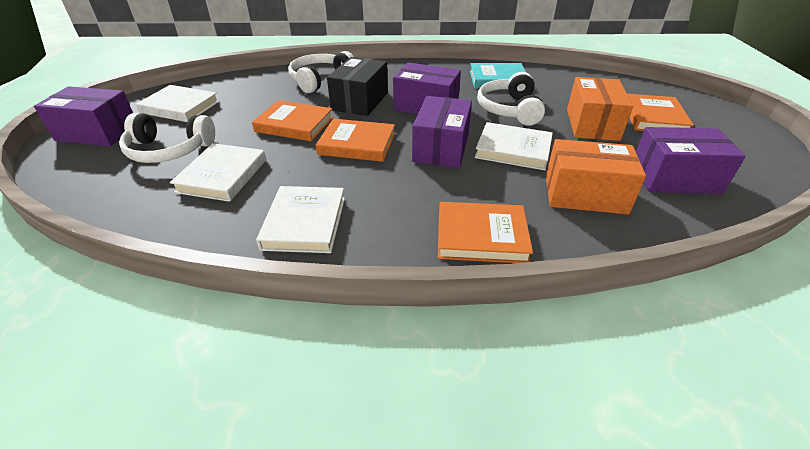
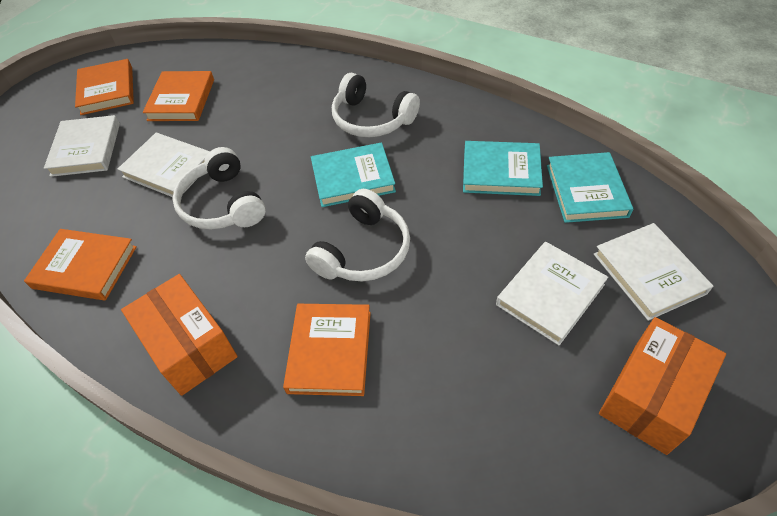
black box: 1 -> 0
purple box: 4 -> 0
turquoise book: 1 -> 3

